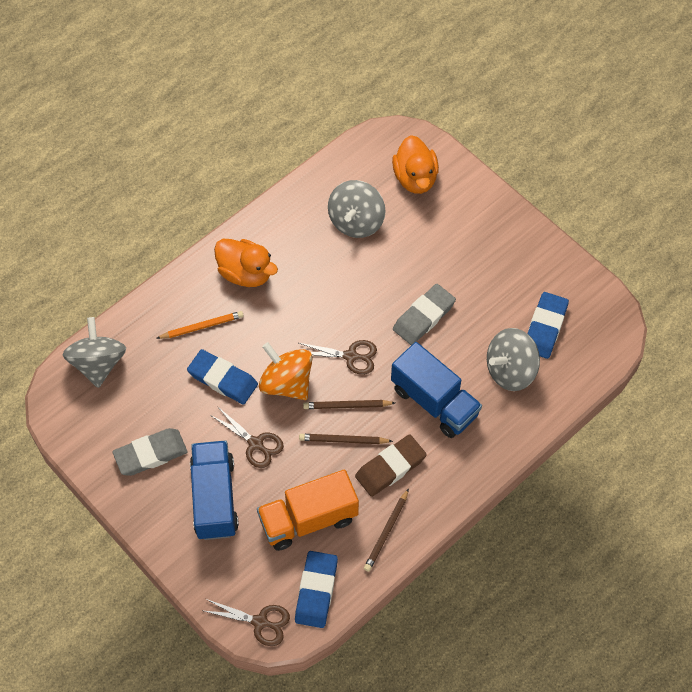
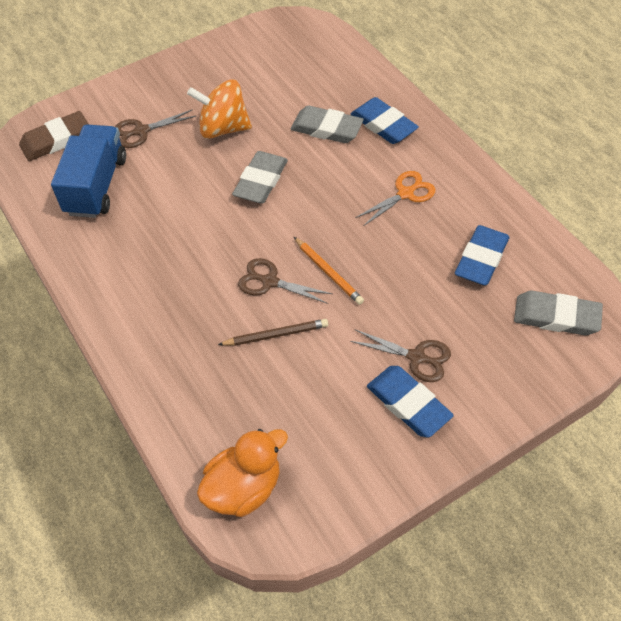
blue truck: 2 -> 1
brown pencil: 3 -> 1
grey eraser: 2 -> 3
grey spinning top: 3 -> 0
orange duck: 2 -> 1
orange scissors: 0 -> 1
orange truck: 1 -> 0

